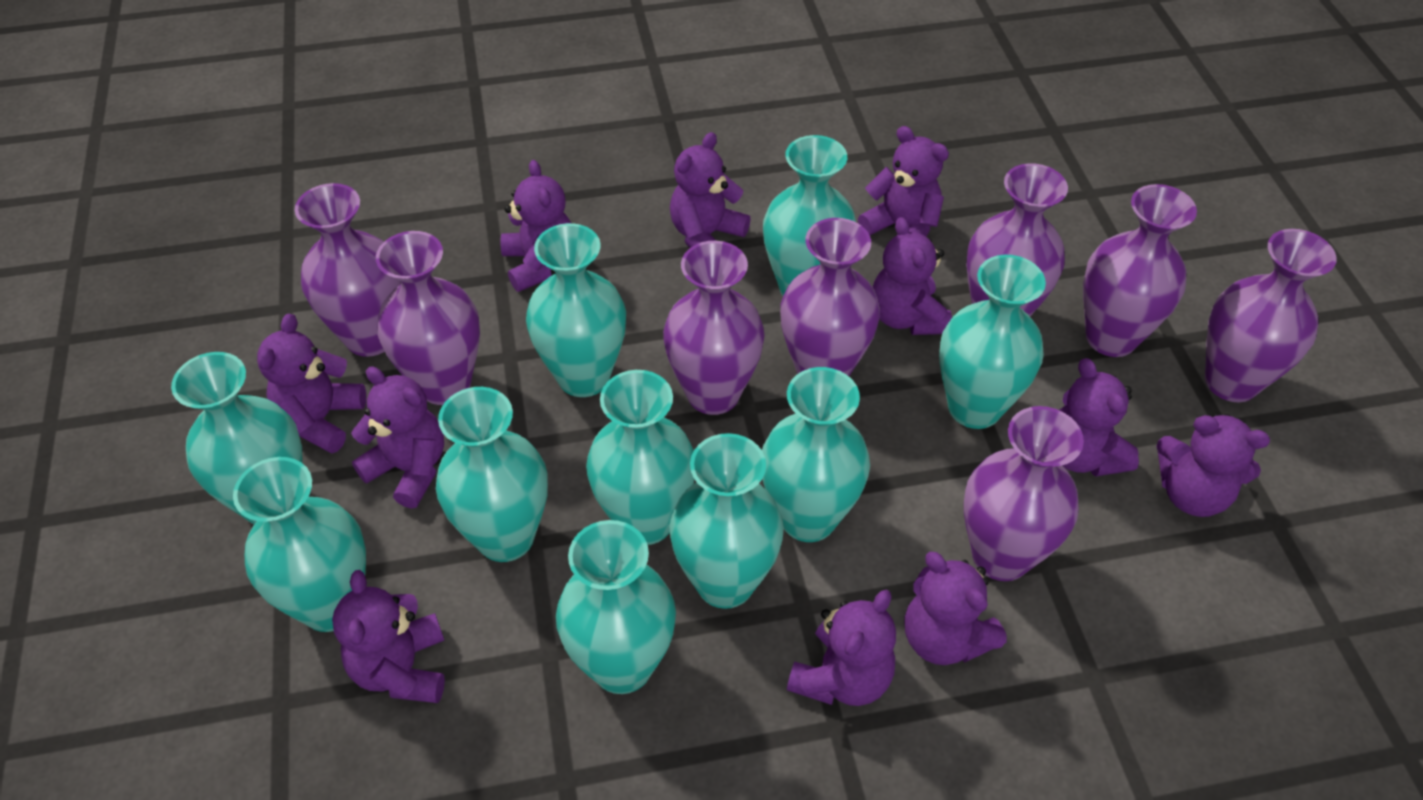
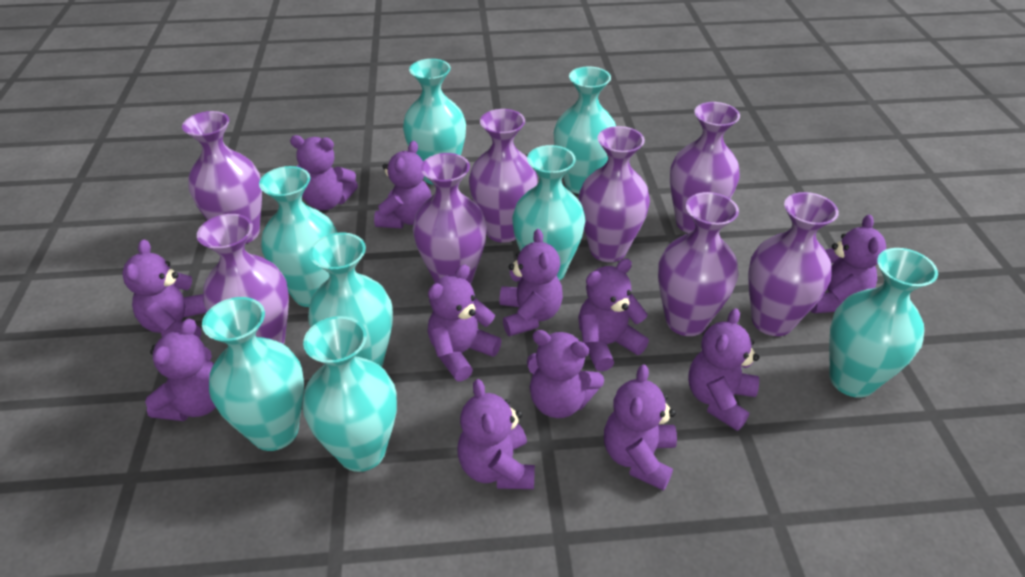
purple teddy bear: 11 -> 12
turquoise vase: 10 -> 8

